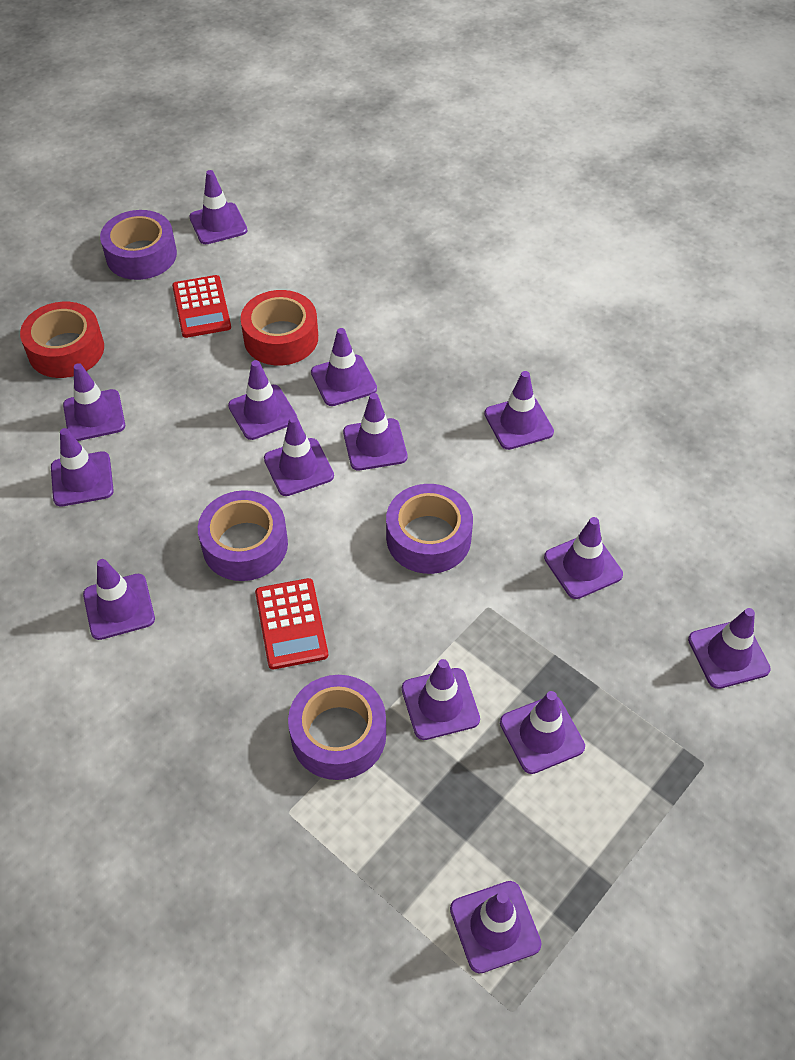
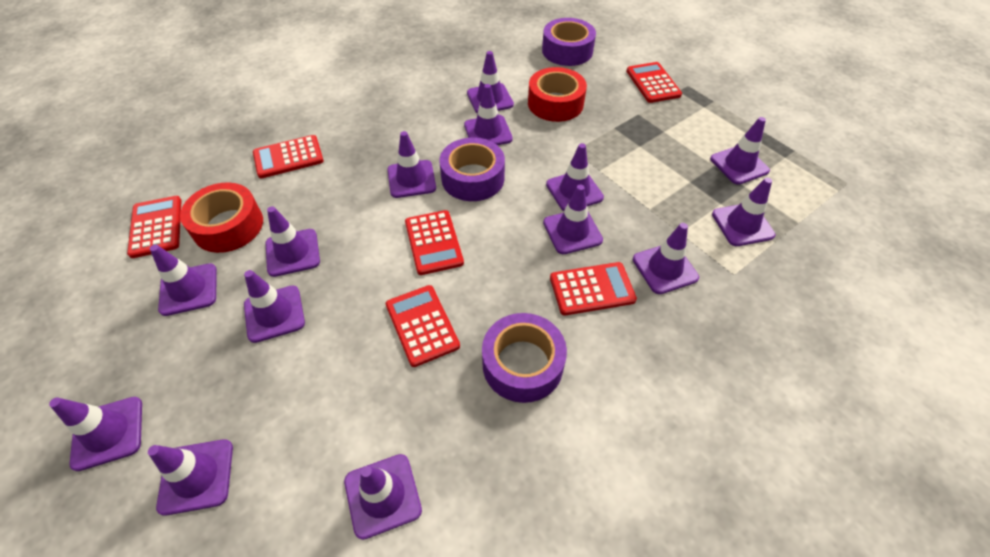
purple tape: 4 -> 3
red calculator: 2 -> 6

